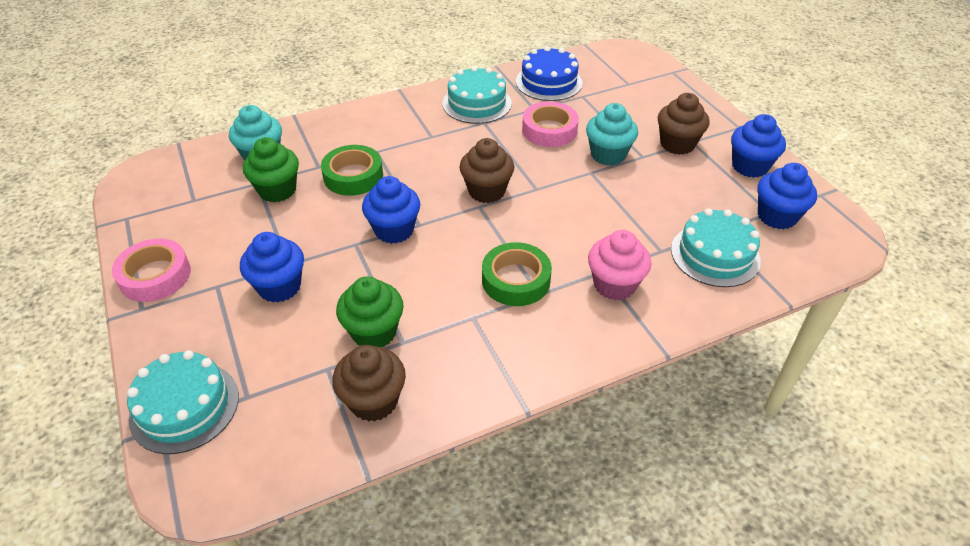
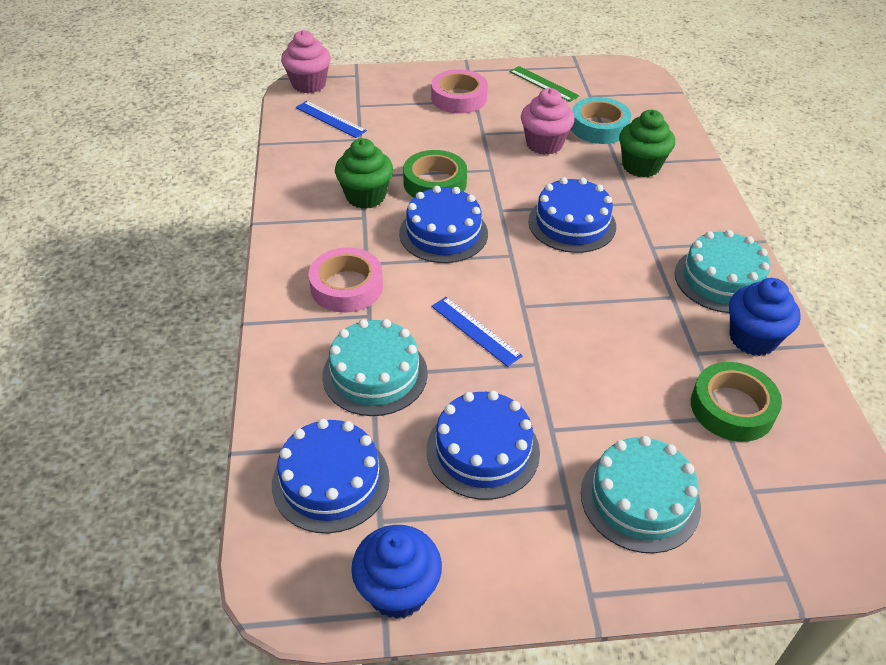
blue cake: 1 -> 4
blue cupcake: 4 -> 2
blue ruler: 0 -> 2
brown cupcake: 3 -> 0
green ruler: 0 -> 1
pink cupcake: 1 -> 2
turquoise cupcake: 2 -> 0
turquoise tape: 0 -> 1

